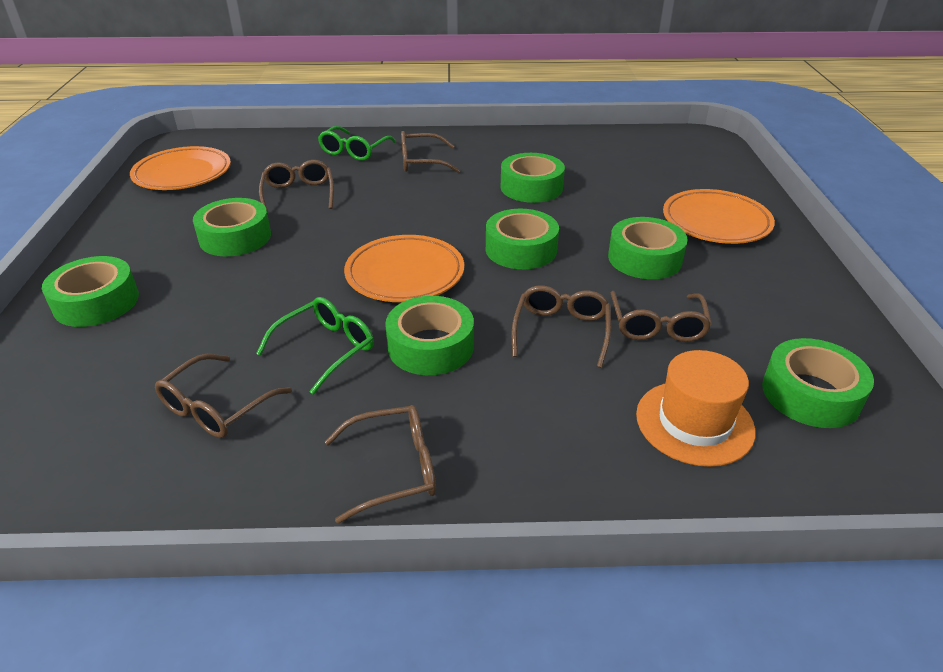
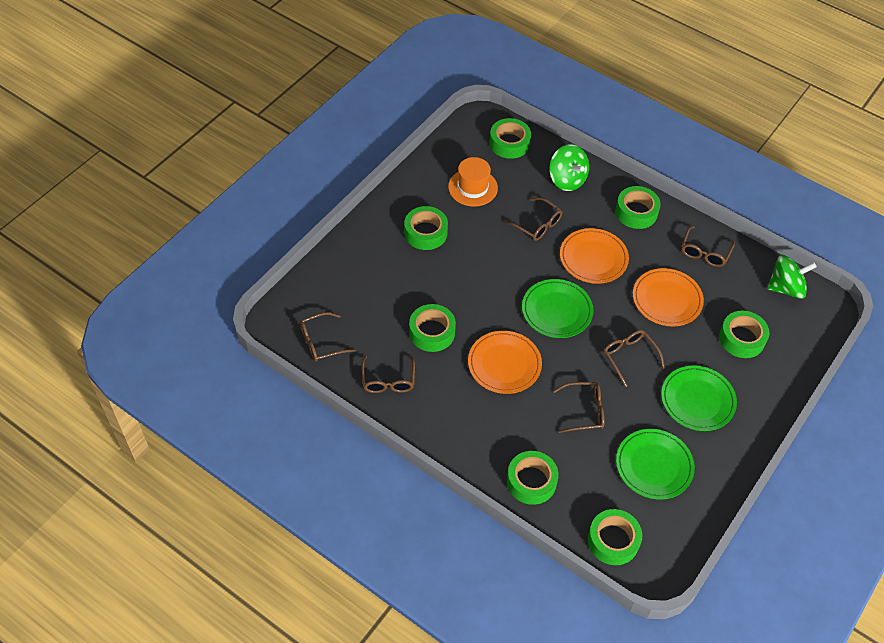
green glasses: 2 -> 0
green plate: 0 -> 3
green spinning top: 0 -> 2

